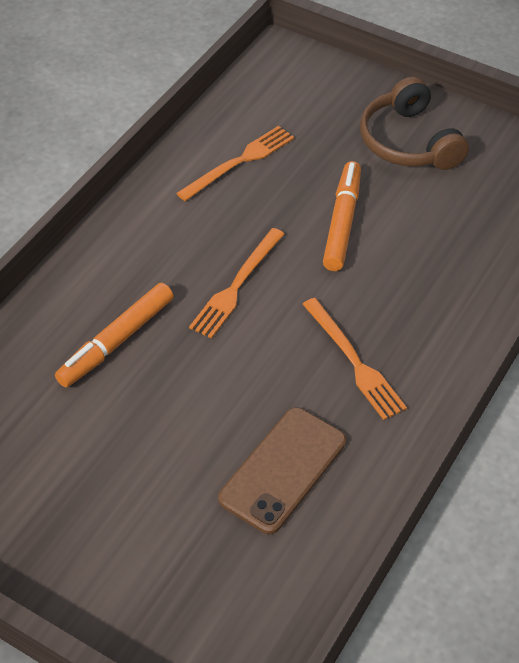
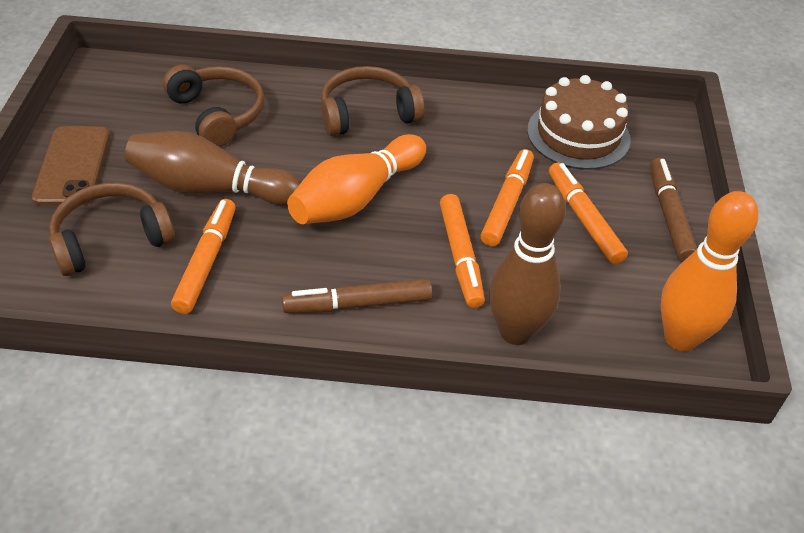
brown bowling pin: 0 -> 2
brown cake: 0 -> 1
brown headphones: 1 -> 3
brown marker: 0 -> 2
orange bowling pin: 0 -> 2
orange fork: 3 -> 0
orange marker: 2 -> 4

